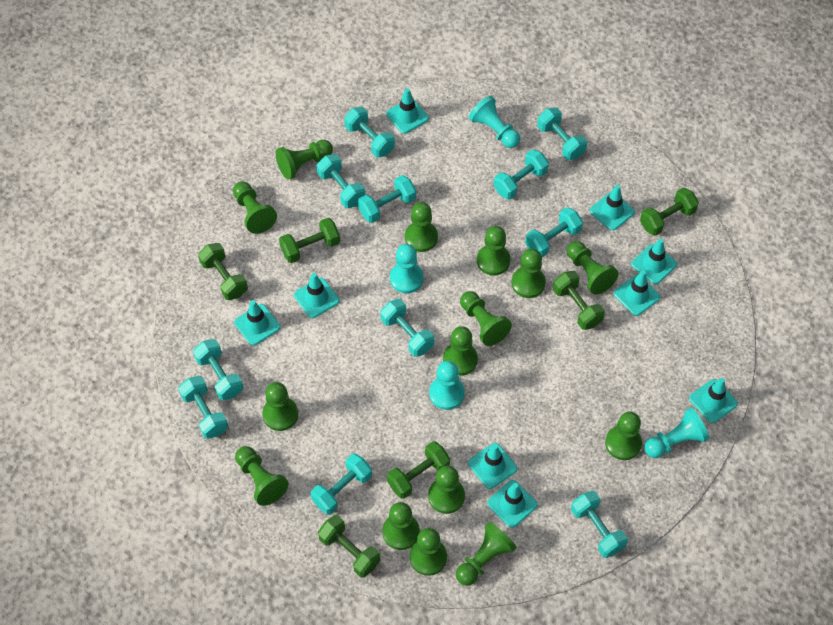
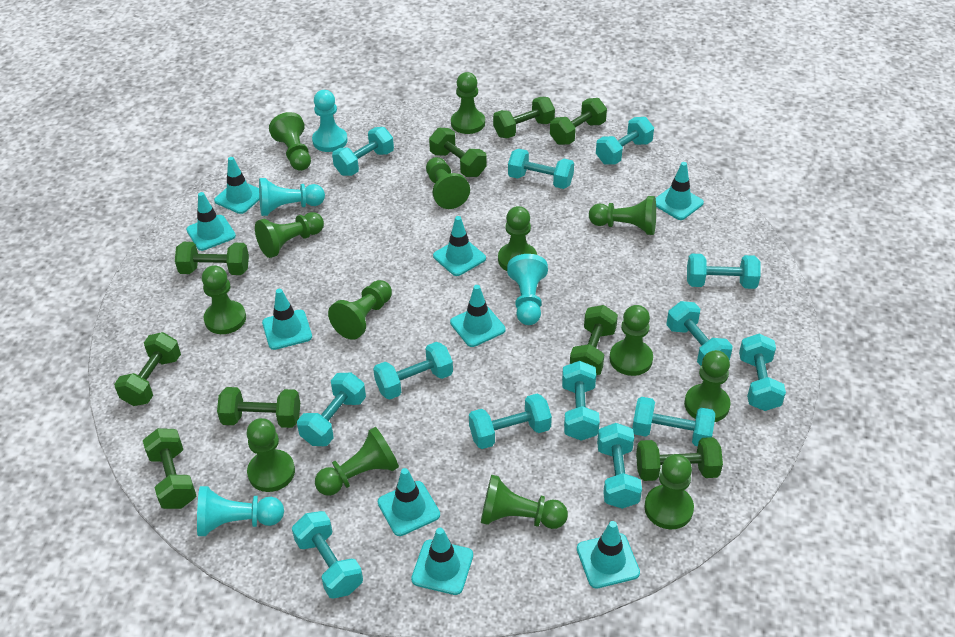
green dumbbell: 6 -> 9
green pawn: 15 -> 14
turquoise dumbbell: 11 -> 13

